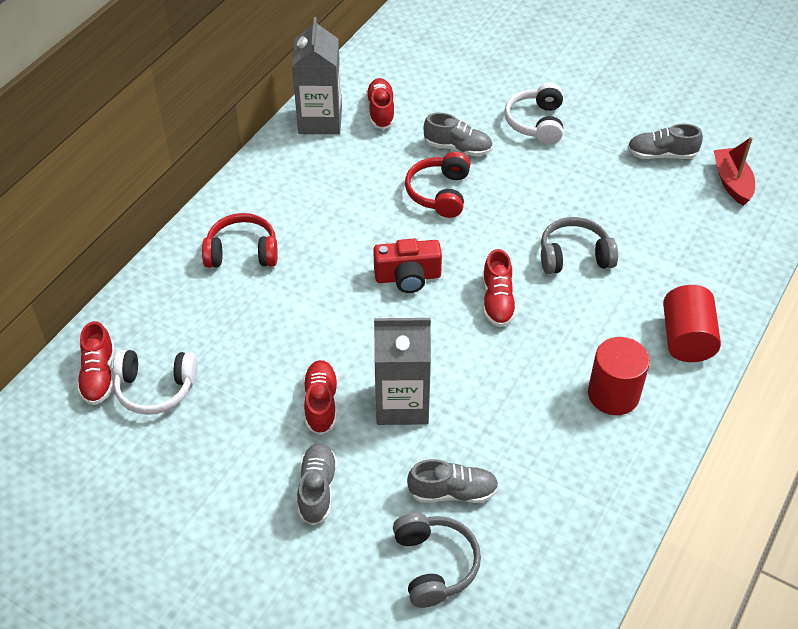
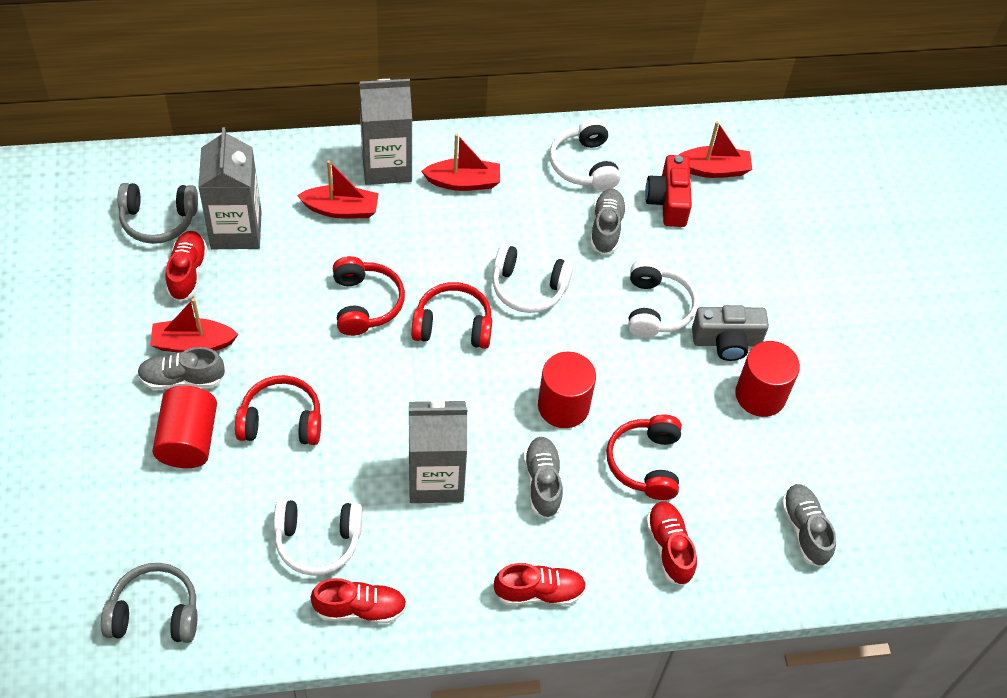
grey camera: 0 -> 1
grey carton: 2 -> 3
red boat: 1 -> 4
red cylinder: 2 -> 3
red headphones: 2 -> 4
white headphones: 2 -> 4

